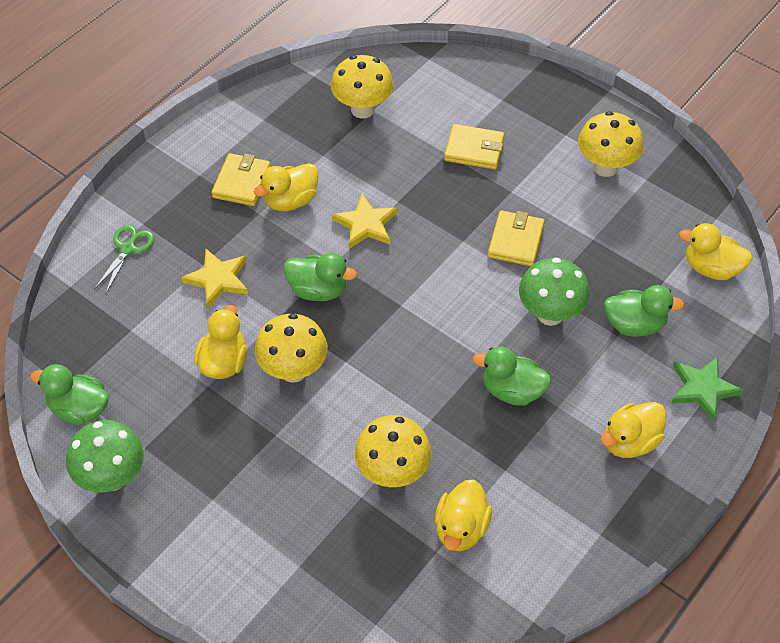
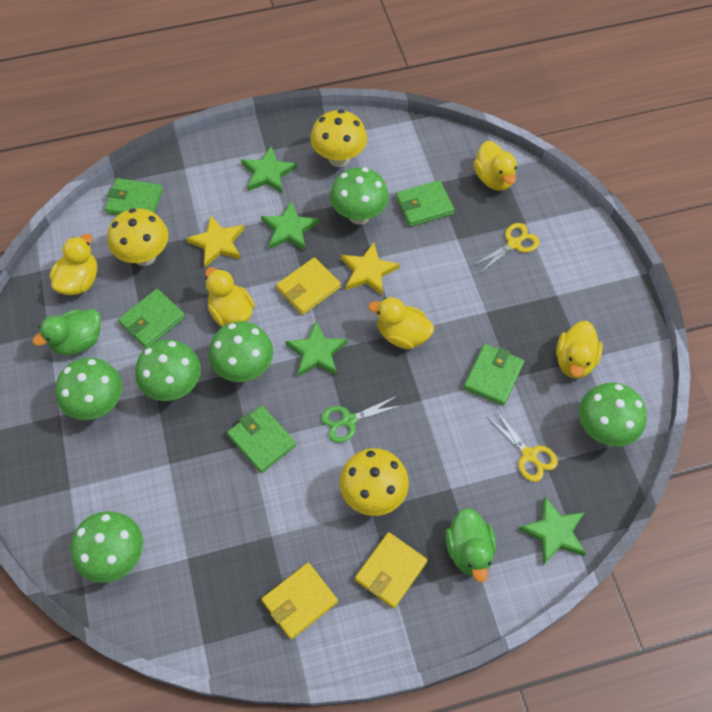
green duck: 4 -> 2
green mushroom: 2 -> 6
green star: 1 -> 4
green wallet: 0 -> 5
yellow mushroom: 4 -> 3
yellow scissors: 0 -> 2

